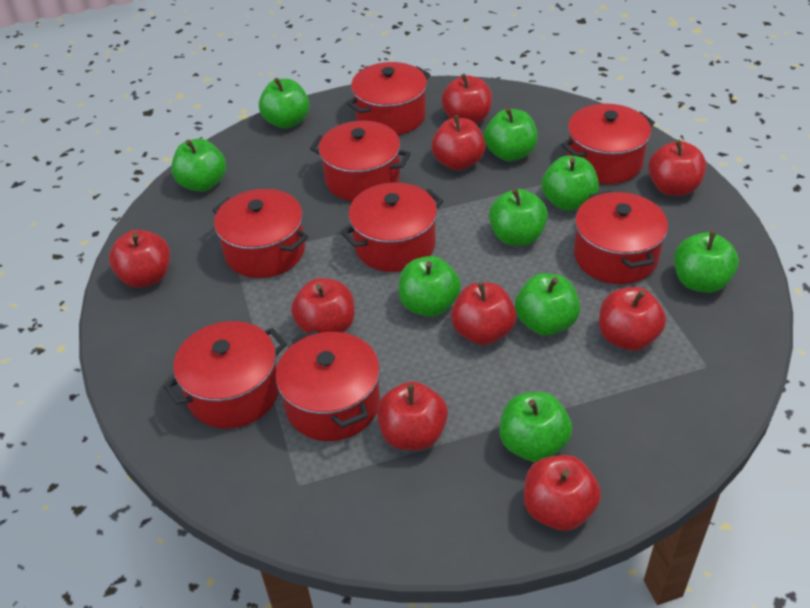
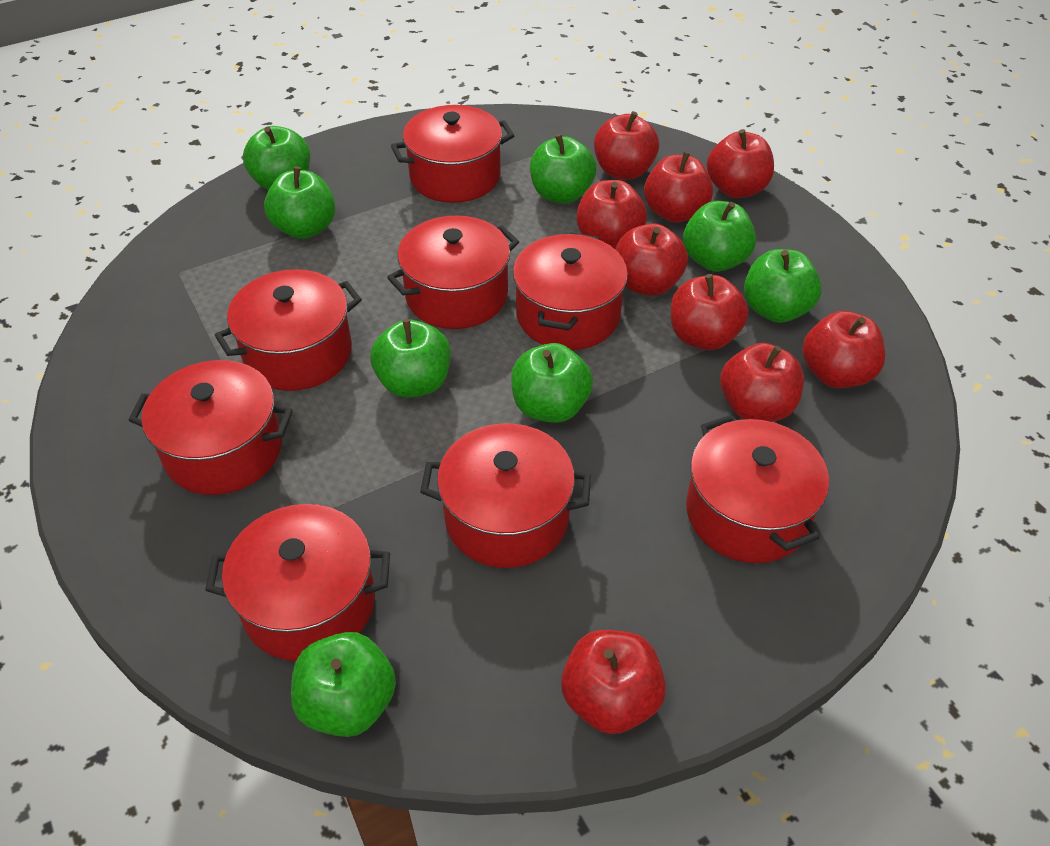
green apple: 9 -> 8

